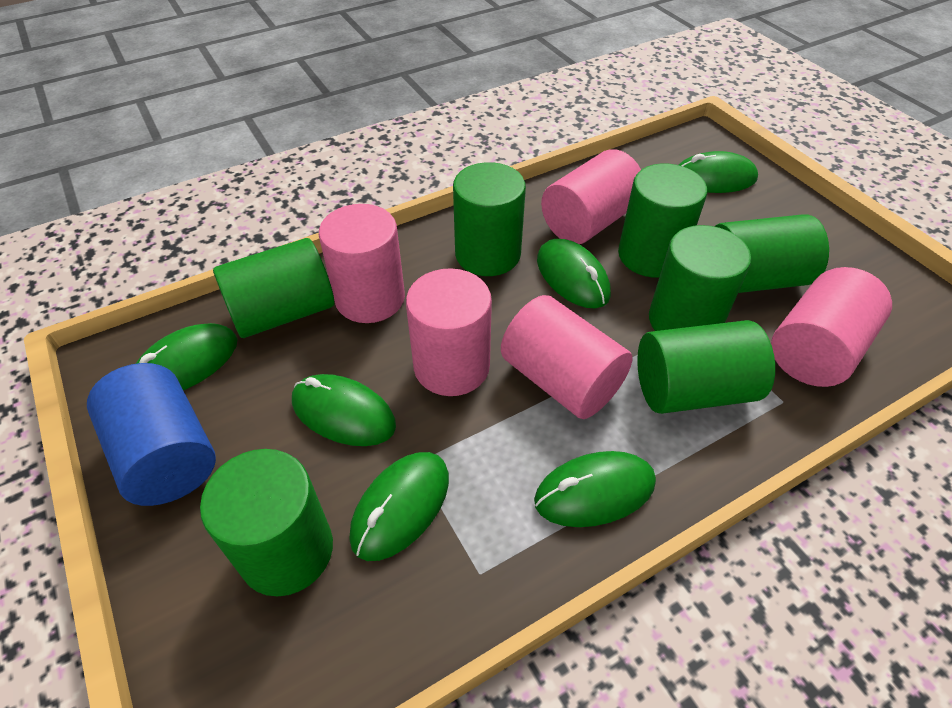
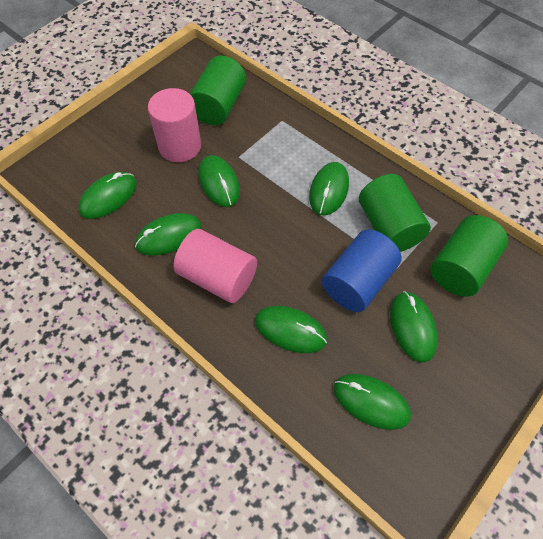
green cylinder: 7 -> 3
green mouse: 6 -> 7
pink cylinder: 5 -> 2

